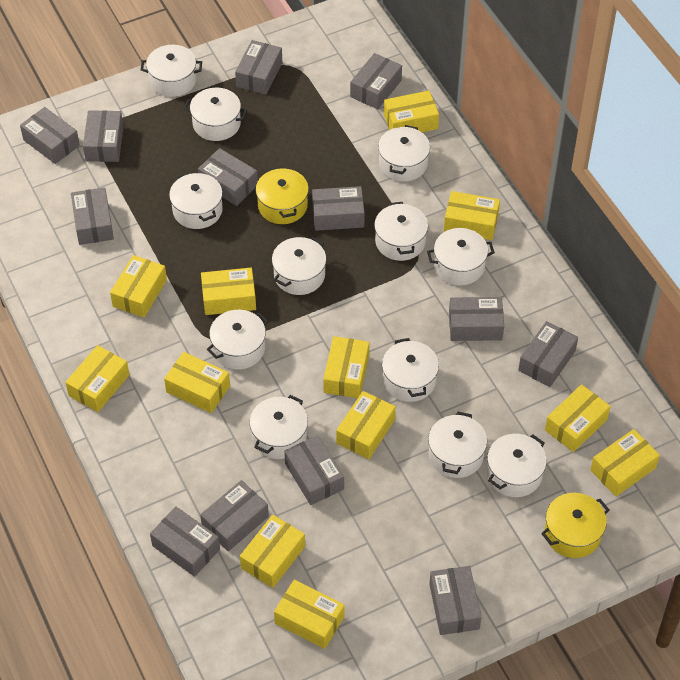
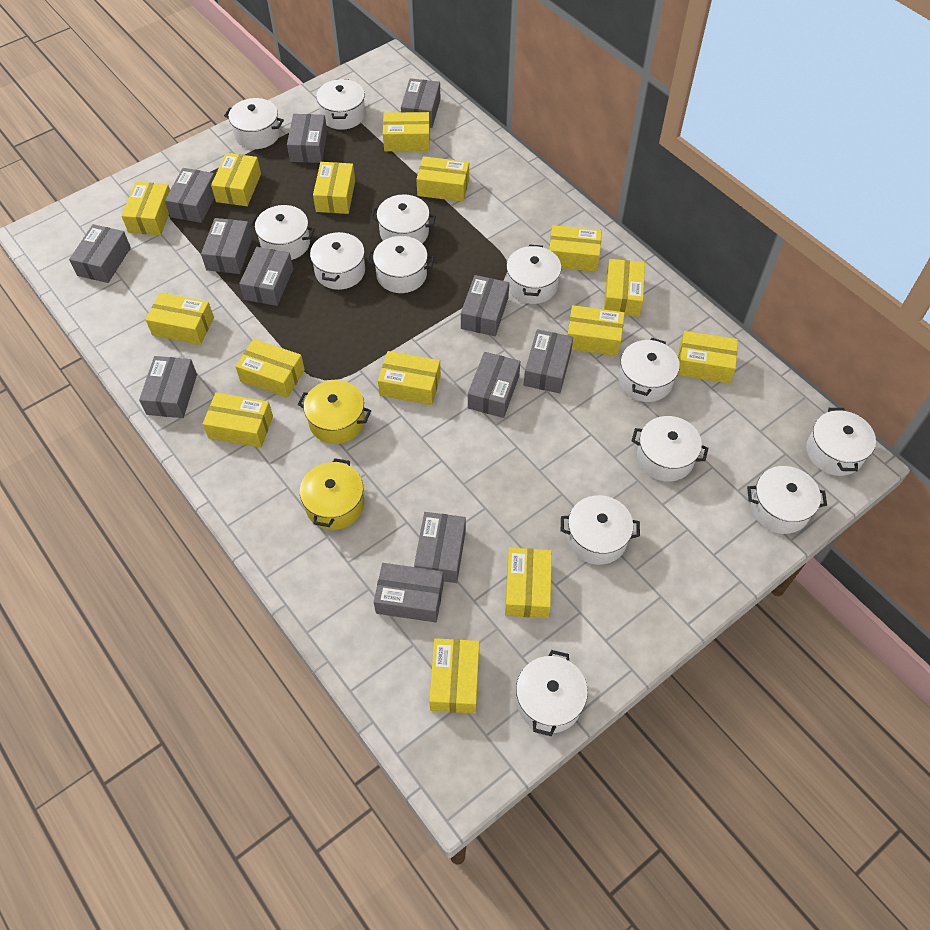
grey box: 13 -> 12
white pot: 12 -> 13
yellow box: 12 -> 15

